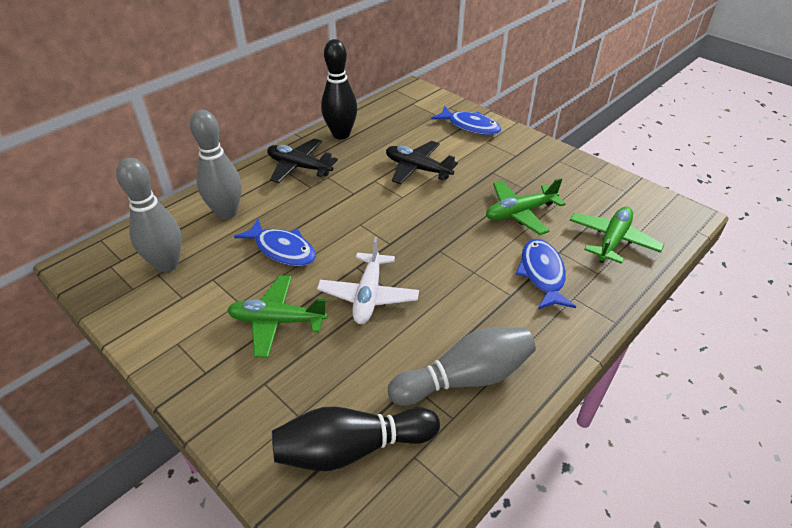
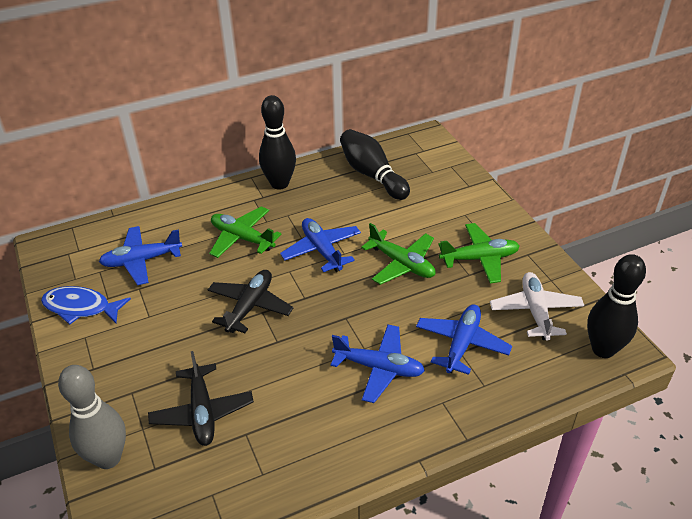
black bowling pin: 2 -> 3
blue fish: 3 -> 1
blue plane: 0 -> 4
grey bowling pin: 3 -> 1

